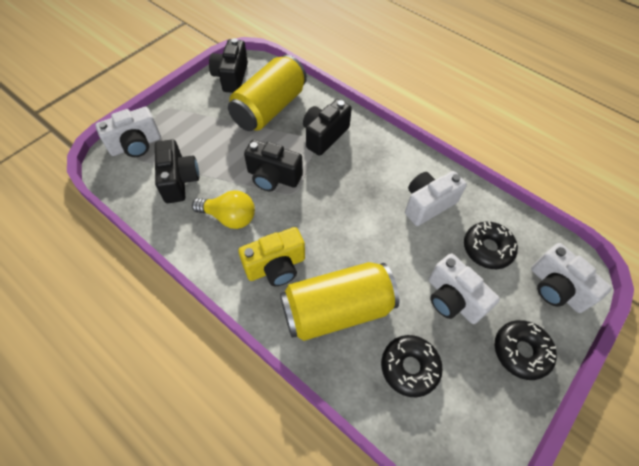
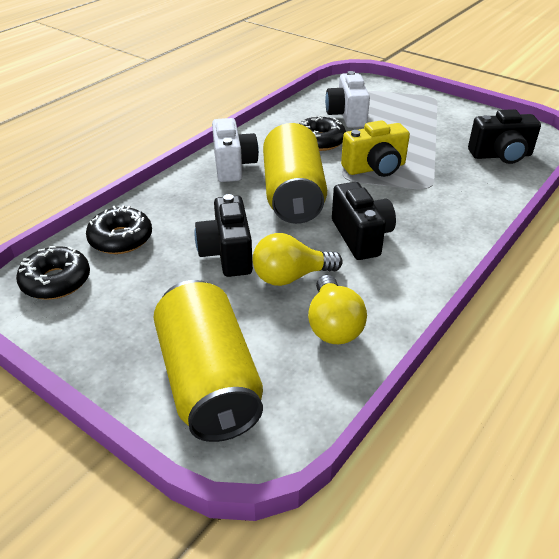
black camera: 4 -> 3
white camera: 4 -> 2
yellow light bulb: 1 -> 2

